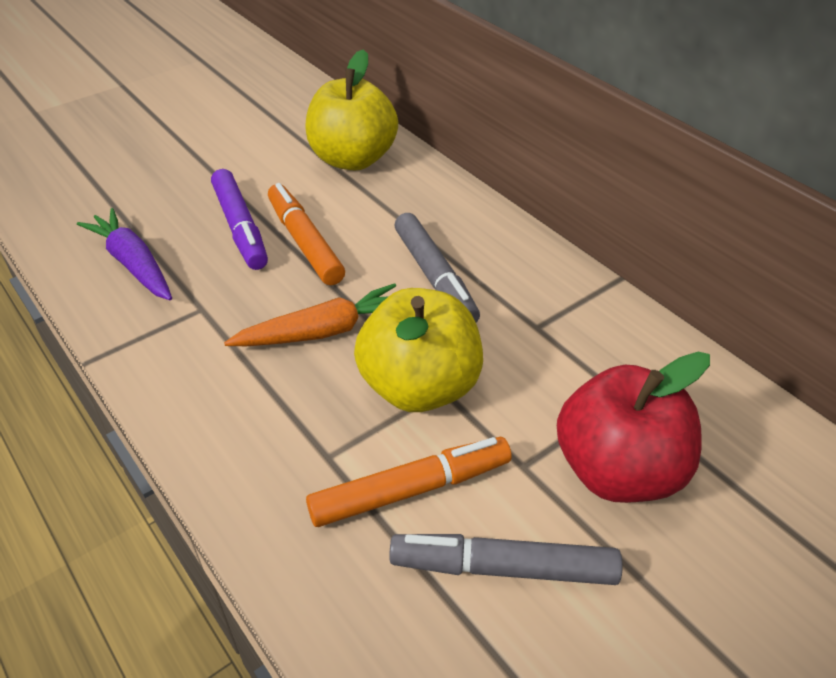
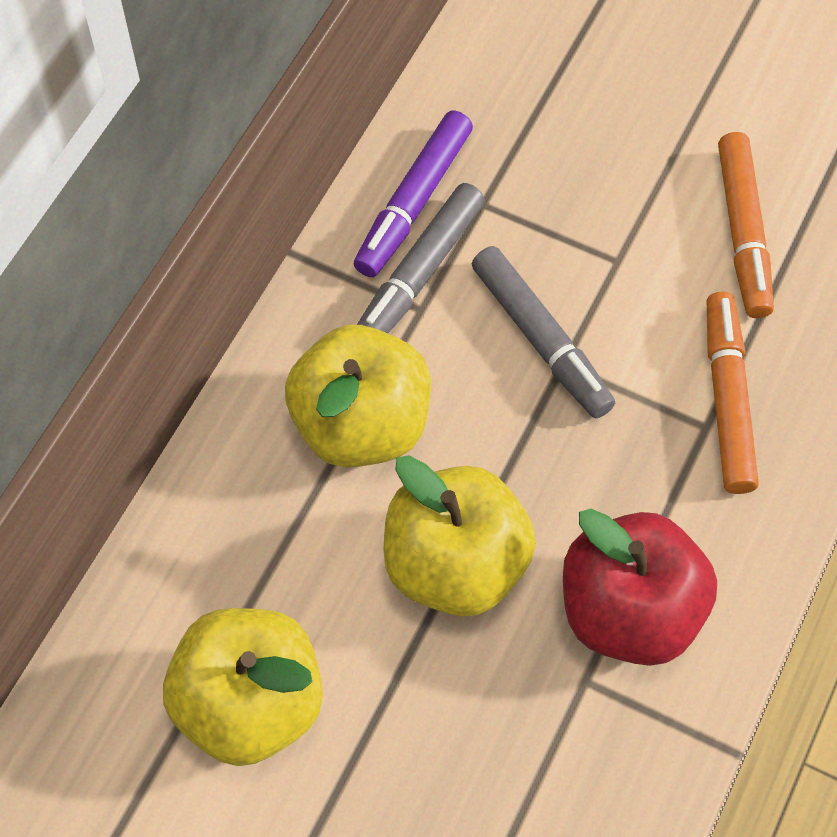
orange carrot: 1 -> 0
purple carrot: 1 -> 0
yellow apple: 2 -> 3

